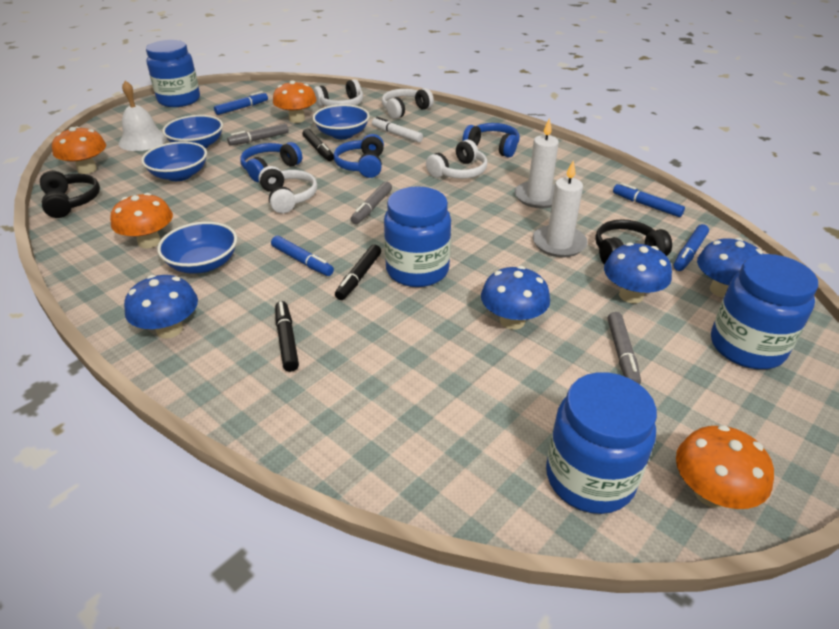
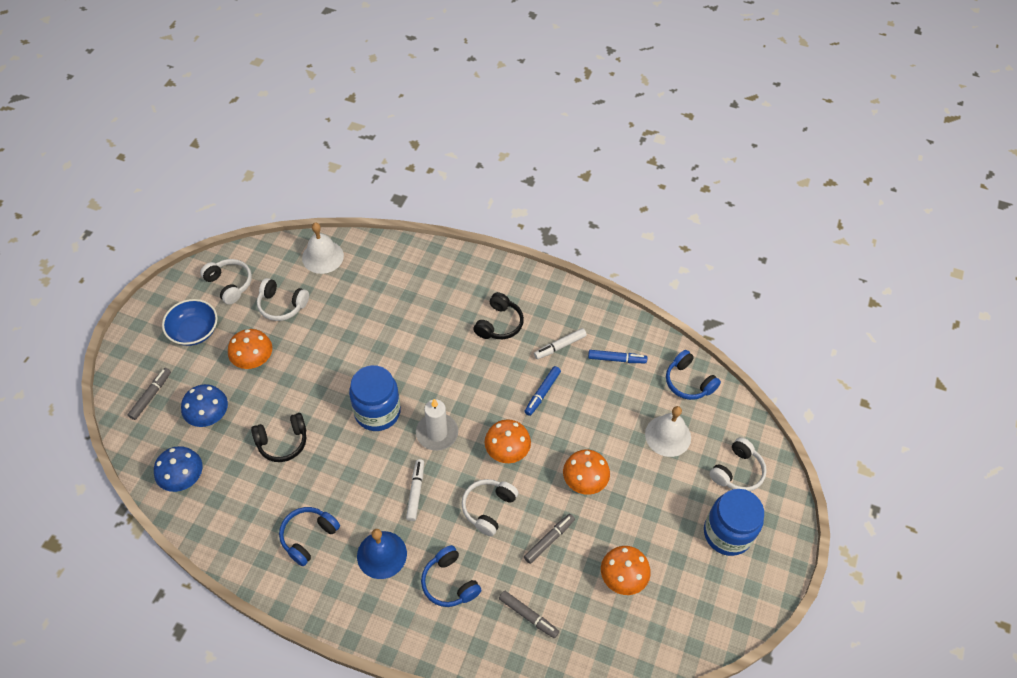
black marker: 3 -> 0
blue bell: 0 -> 1
blue bowl: 4 -> 1
blue jar: 4 -> 2
blue marker: 4 -> 2
blue mushroom: 4 -> 2
white bell: 1 -> 2
white candle: 2 -> 1
white marker: 1 -> 2

